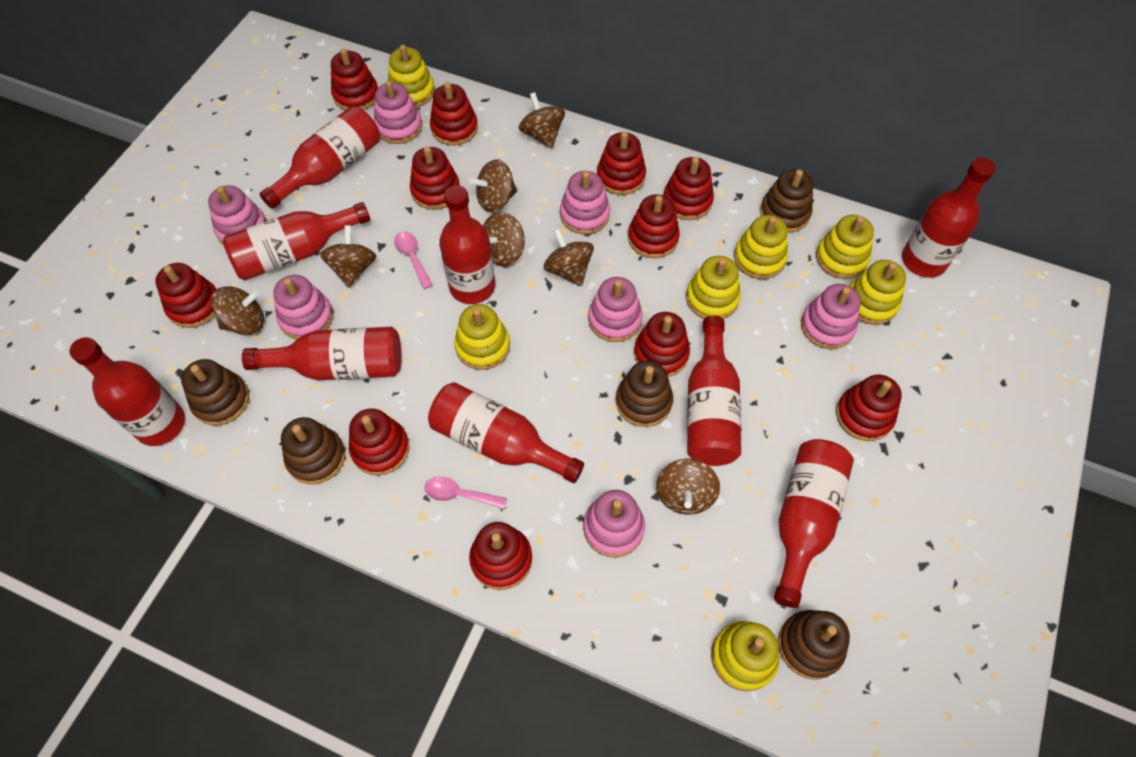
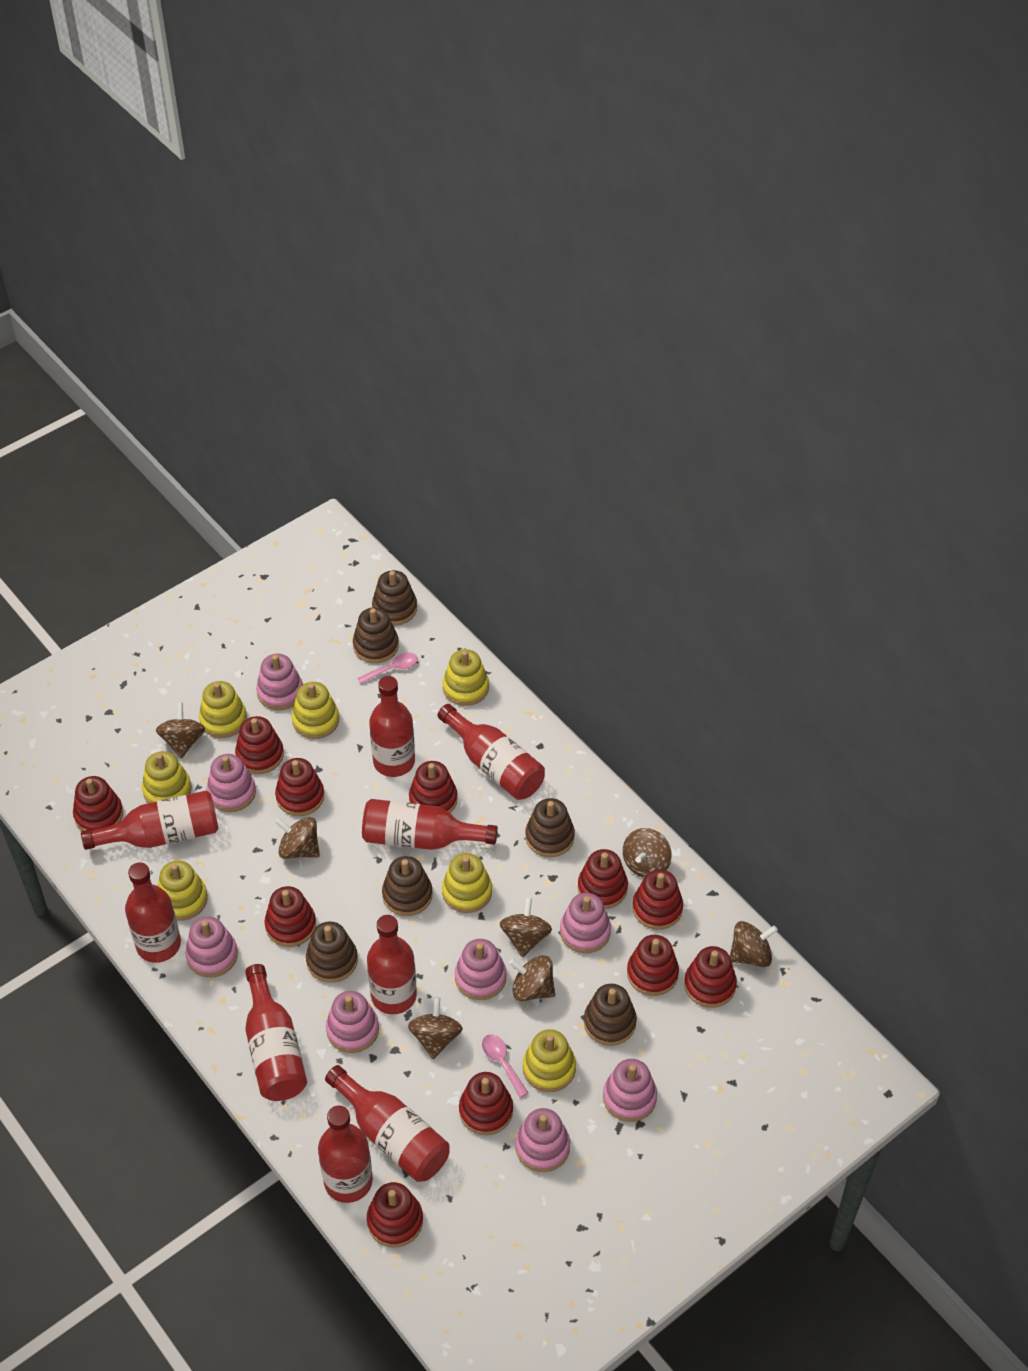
brown stacking toy: 5 -> 6
pink stacking toy: 7 -> 8

